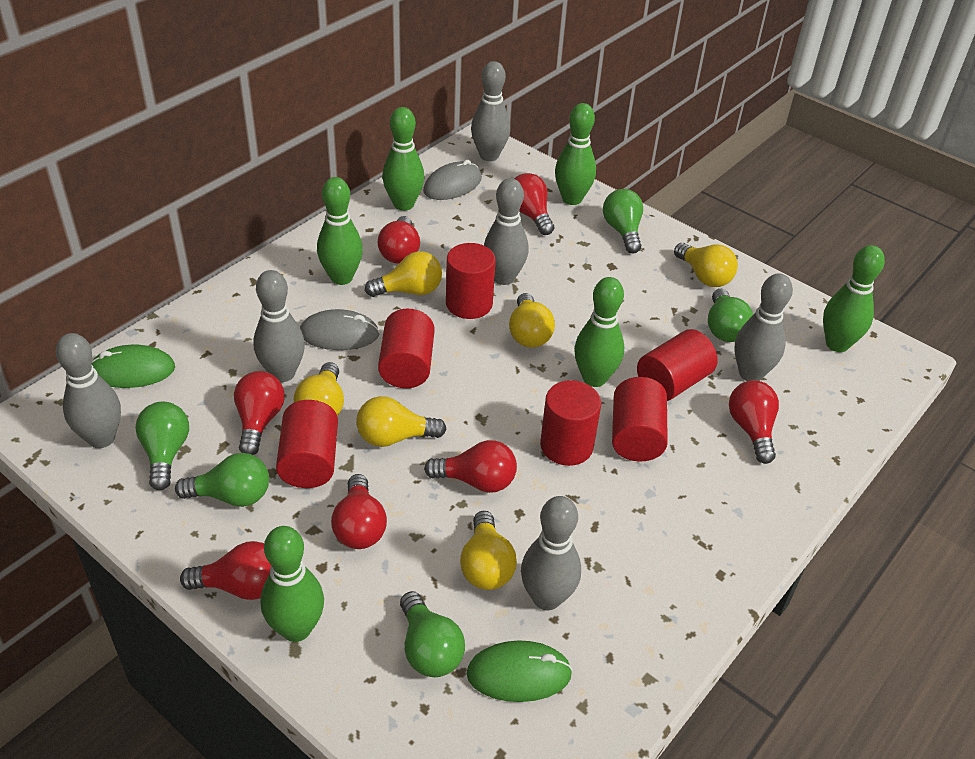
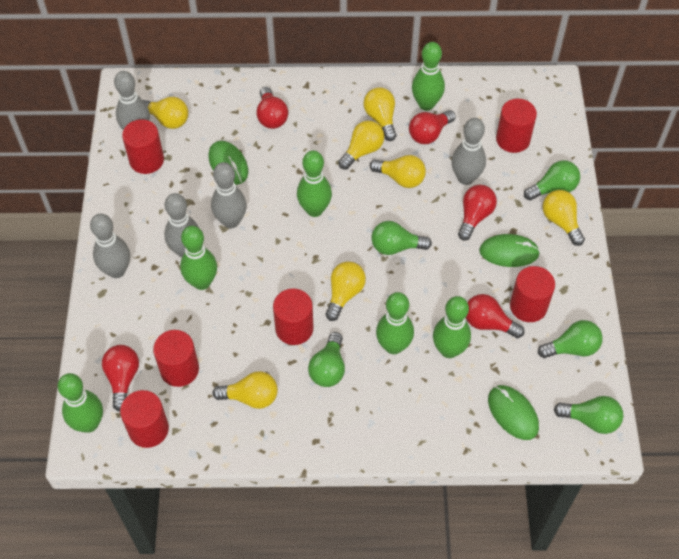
green mouse: 2 -> 3
grey bowling pin: 6 -> 5
grey mouse: 2 -> 0
red light bulb: 7 -> 5
yellow light bulb: 6 -> 7

